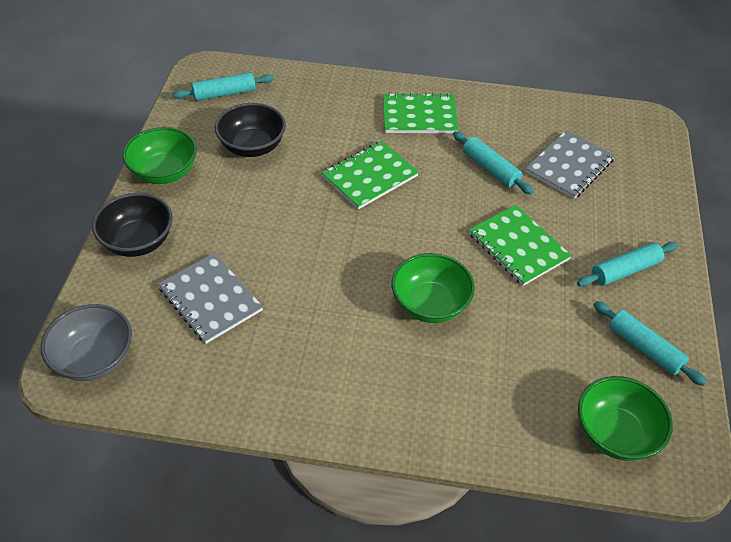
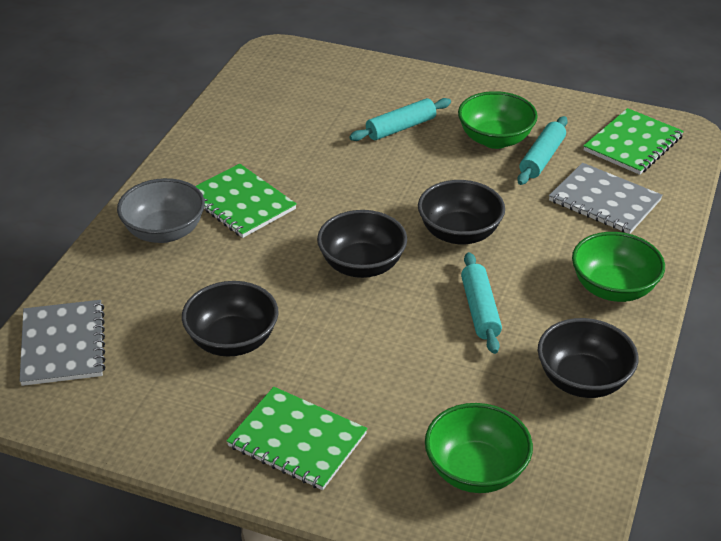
black bowl: 2 -> 4
turquoise rolling pin: 4 -> 3

